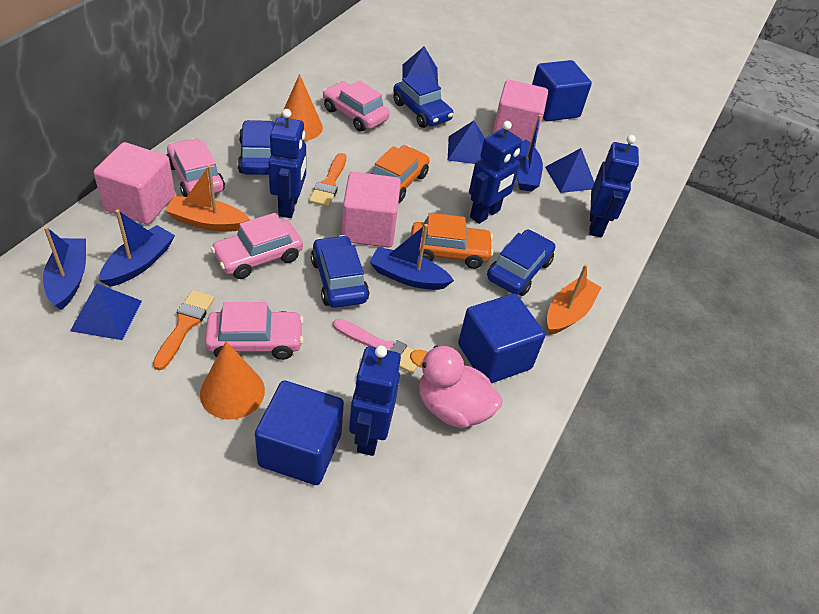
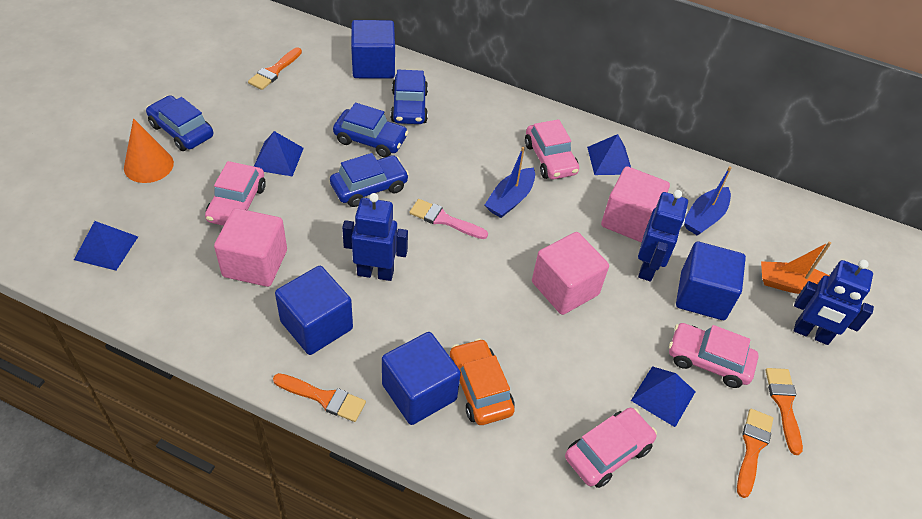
blue boat: 4 -> 2
blue cube: 3 -> 4
blue robot: 4 -> 3
orange boat: 2 -> 1
orange brush: 2 -> 4
orange car: 2 -> 1
orange cone: 2 -> 1
pink duck: 1 -> 0

